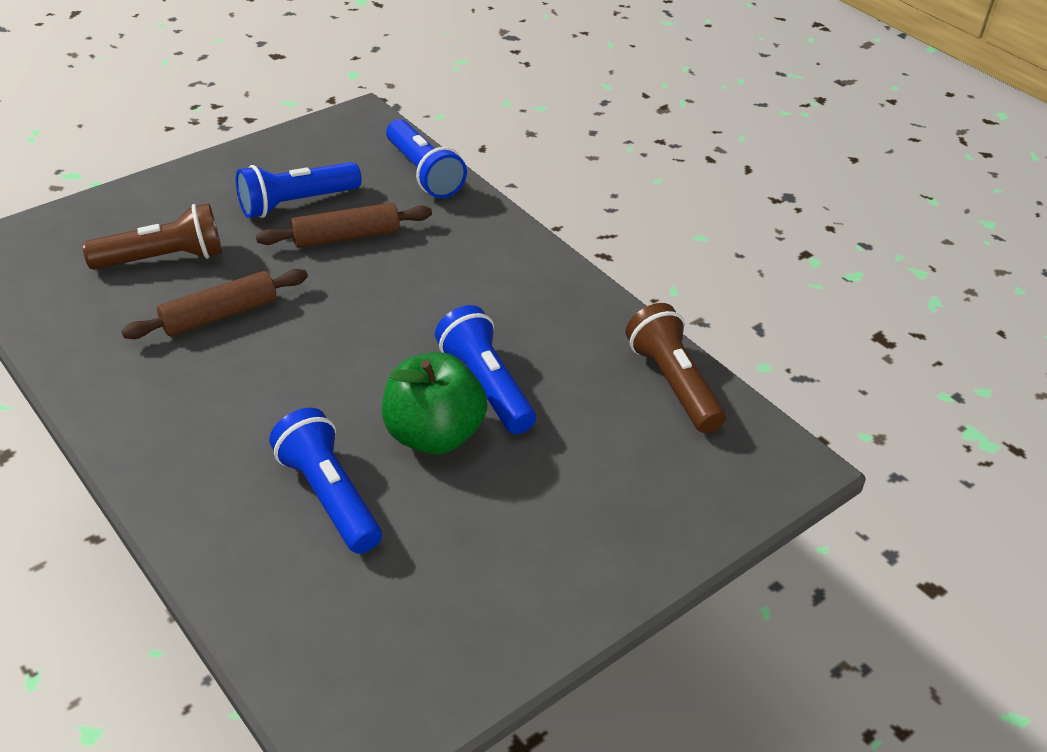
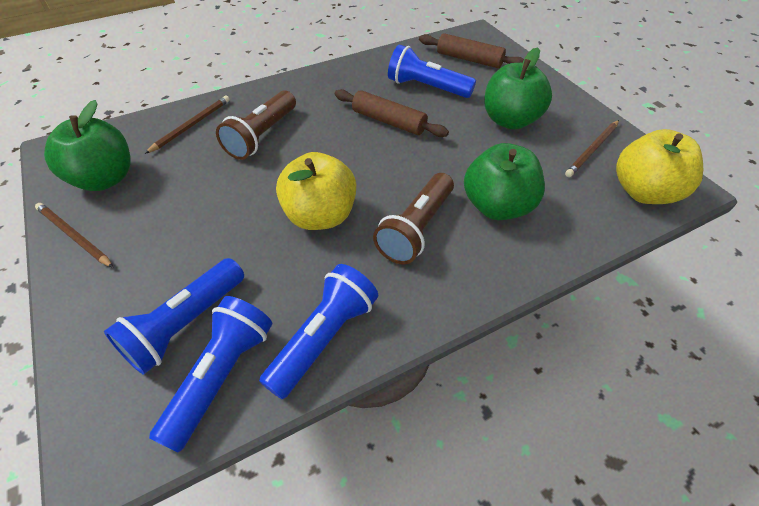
brown pencil: 0 -> 3
green apple: 1 -> 3
yellow apple: 0 -> 2

